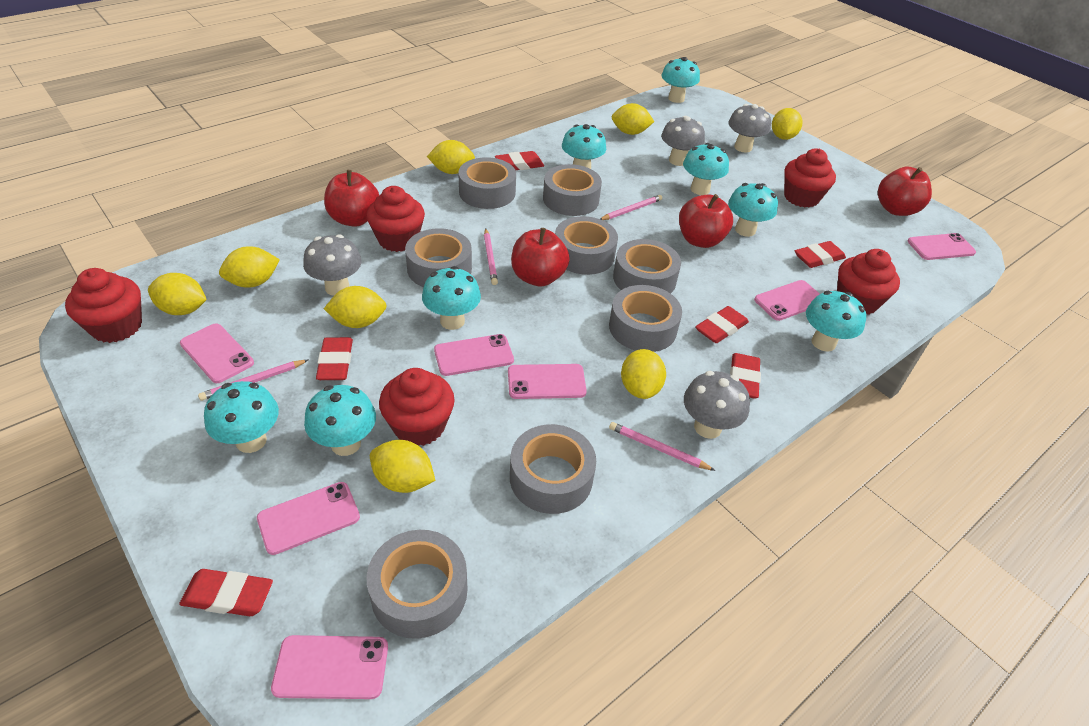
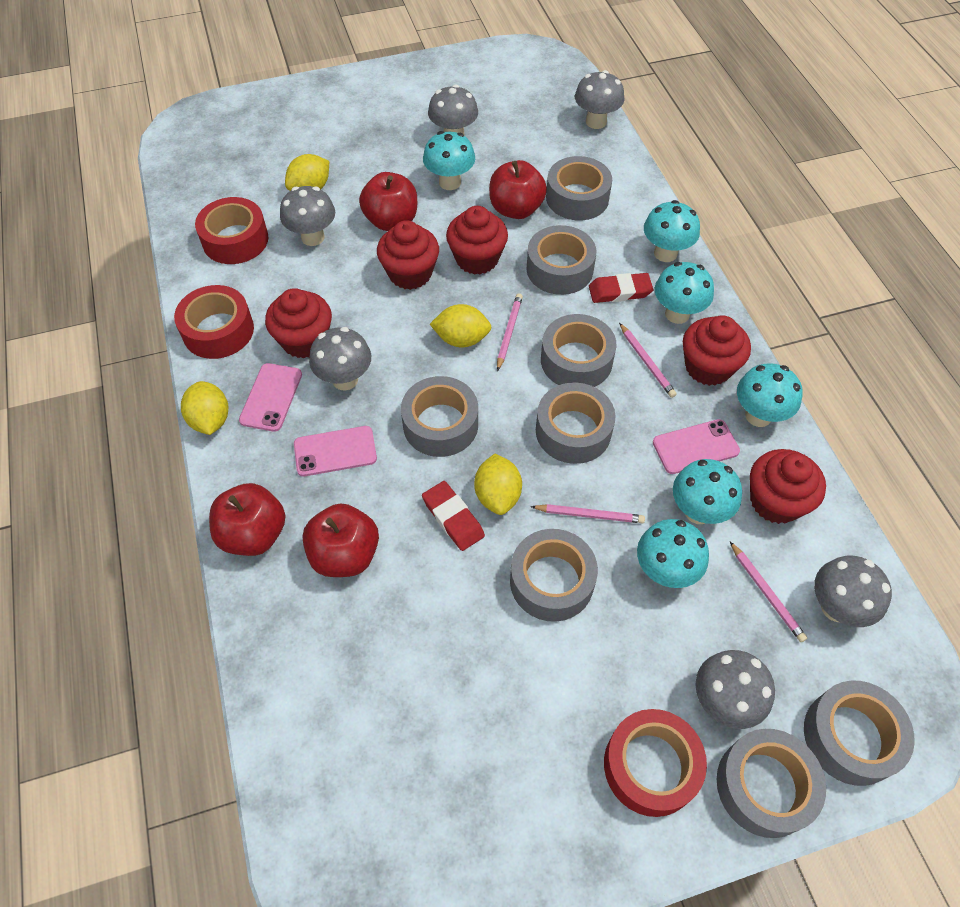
grey mushroom: 4 -> 6
pink phone: 7 -> 3
red eraser: 6 -> 2
red tape: 0 -> 3
turquoise mushroom: 8 -> 6
yellow lemon: 8 -> 4

